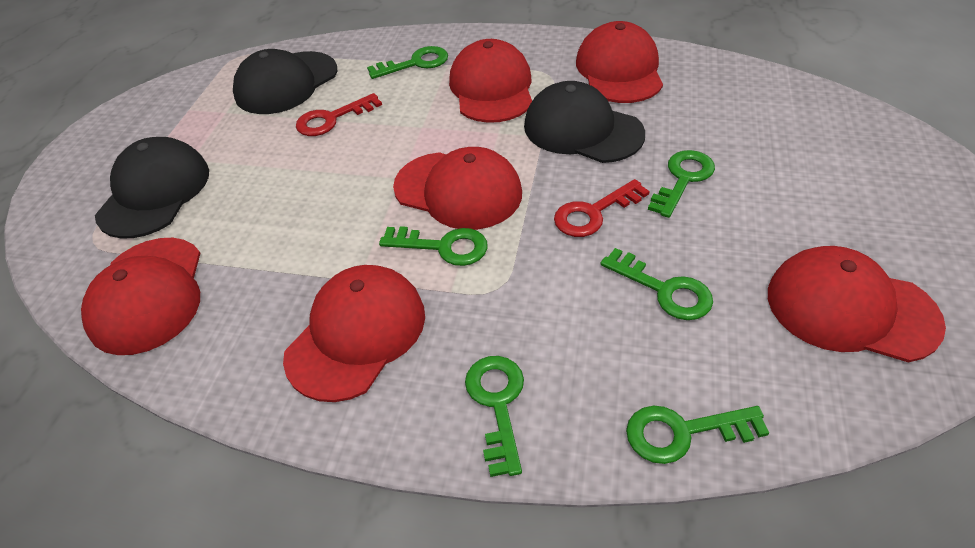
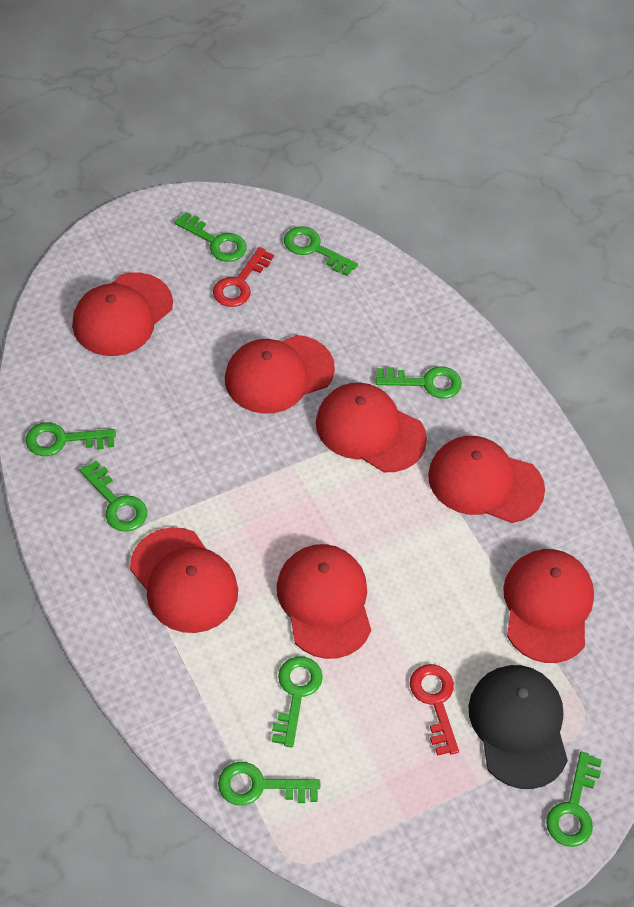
black cap: 3 -> 1
green key: 6 -> 8
red cap: 6 -> 7

